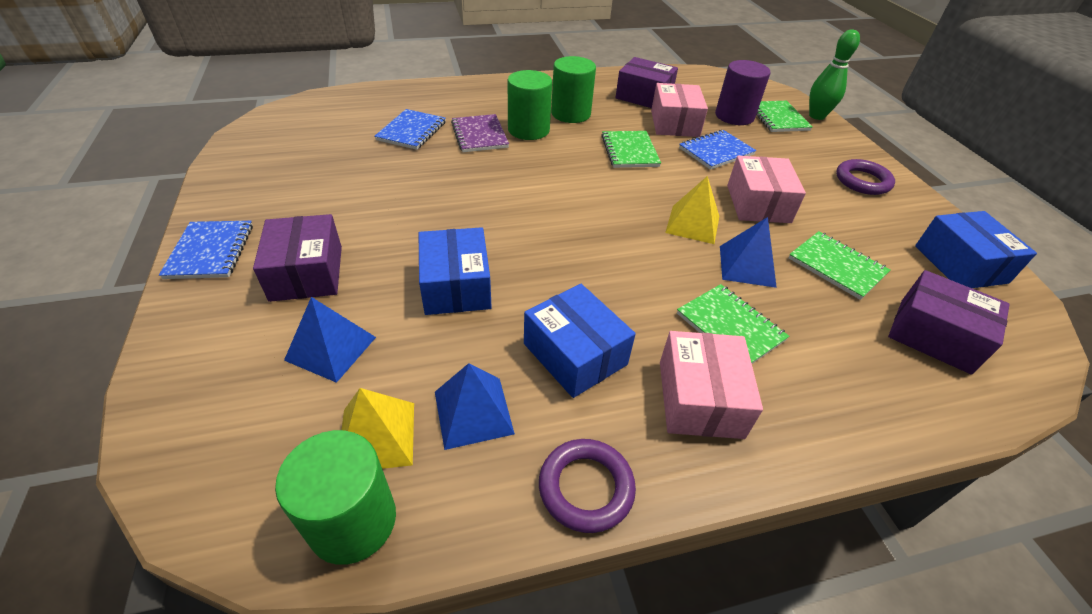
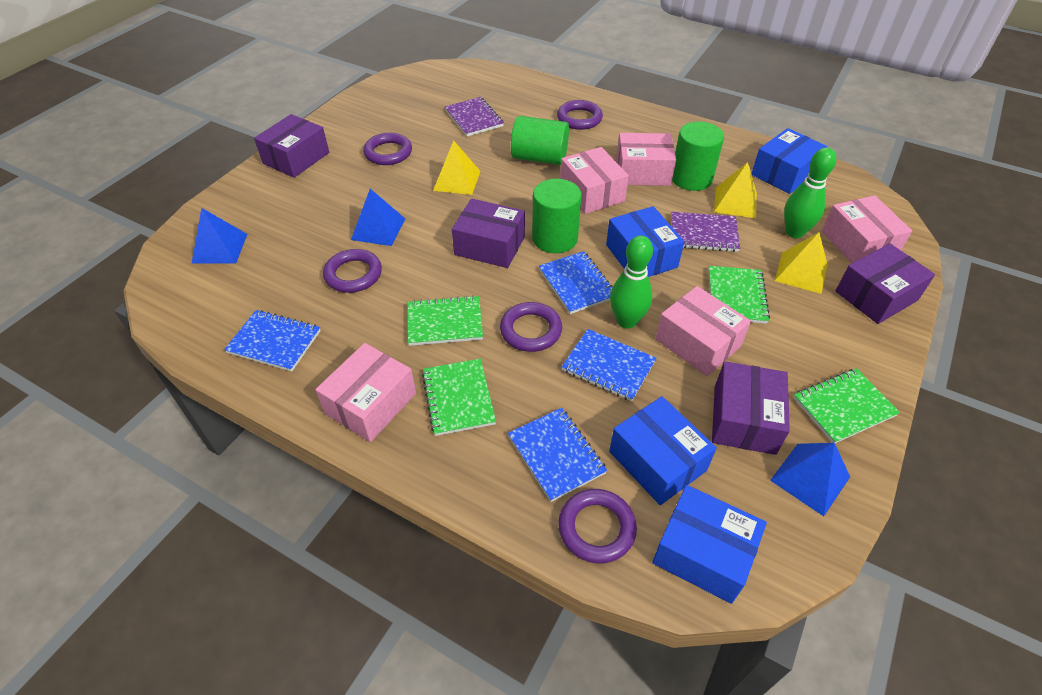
blue box: 3 -> 4
blue notebook: 3 -> 4
green bowling pin: 1 -> 2
pink box: 3 -> 5
purple box: 3 -> 4
purple cylinder: 1 -> 0
purple notebook: 1 -> 2
purple ring: 2 -> 5
yellow pyramid: 2 -> 3

